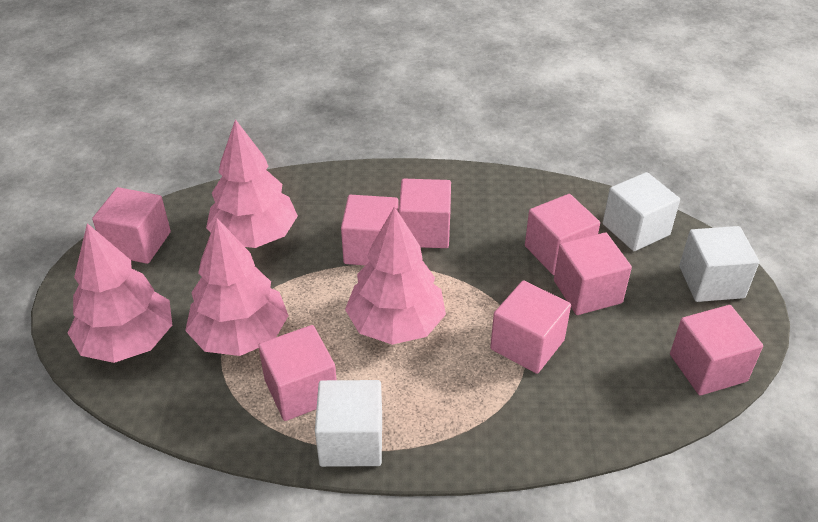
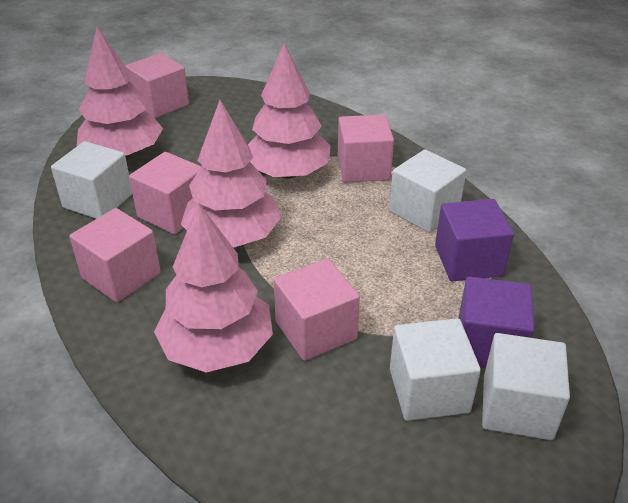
pink cube: 8 -> 5
purple cube: 0 -> 2
white cube: 3 -> 4

